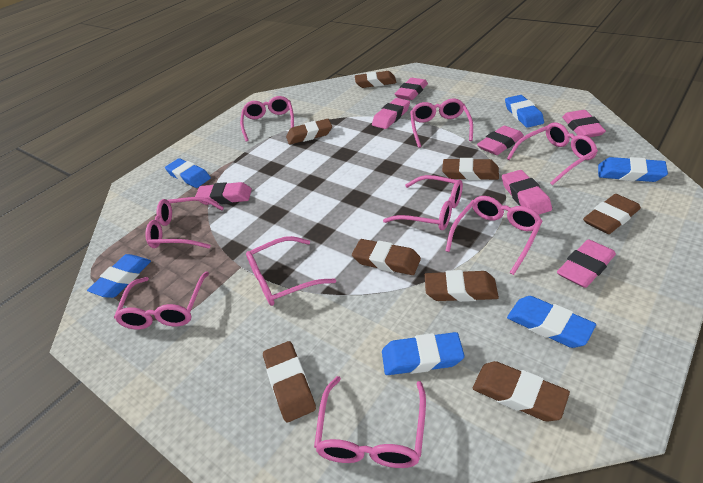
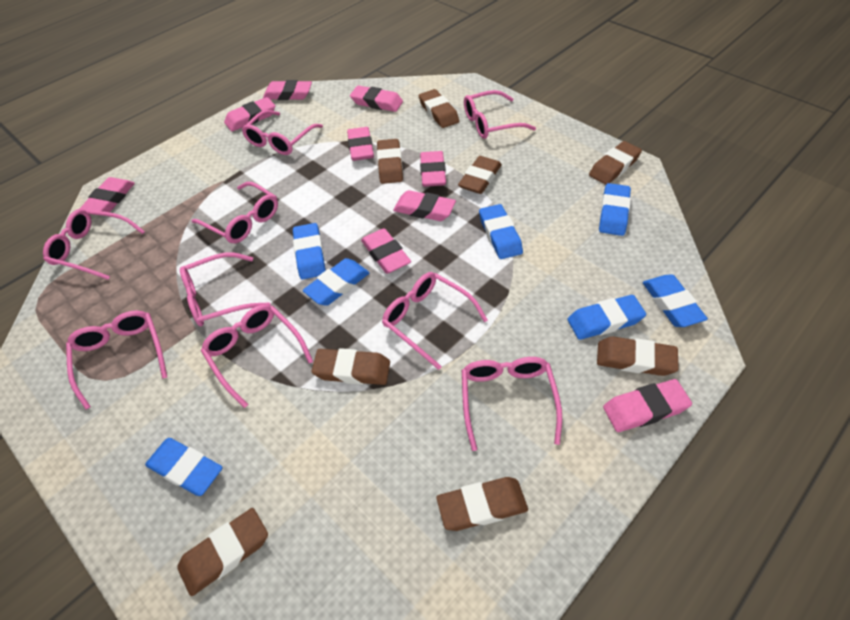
blue eraser: 6 -> 7
pink eraser: 7 -> 9

